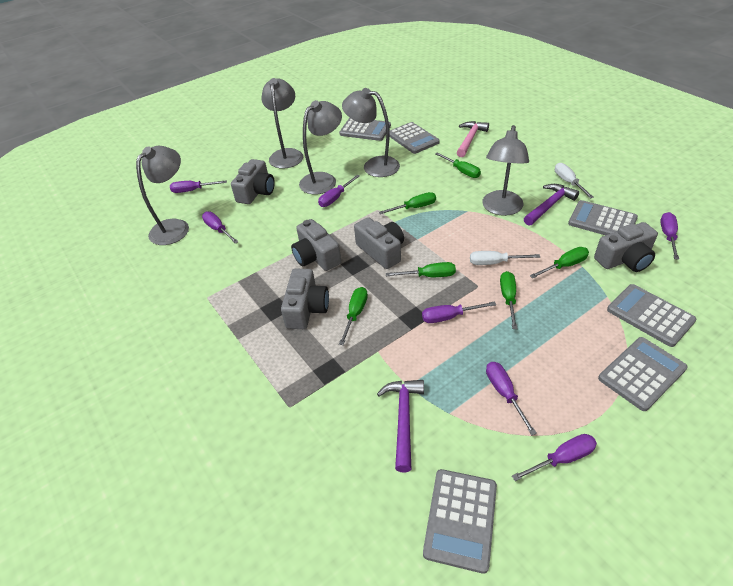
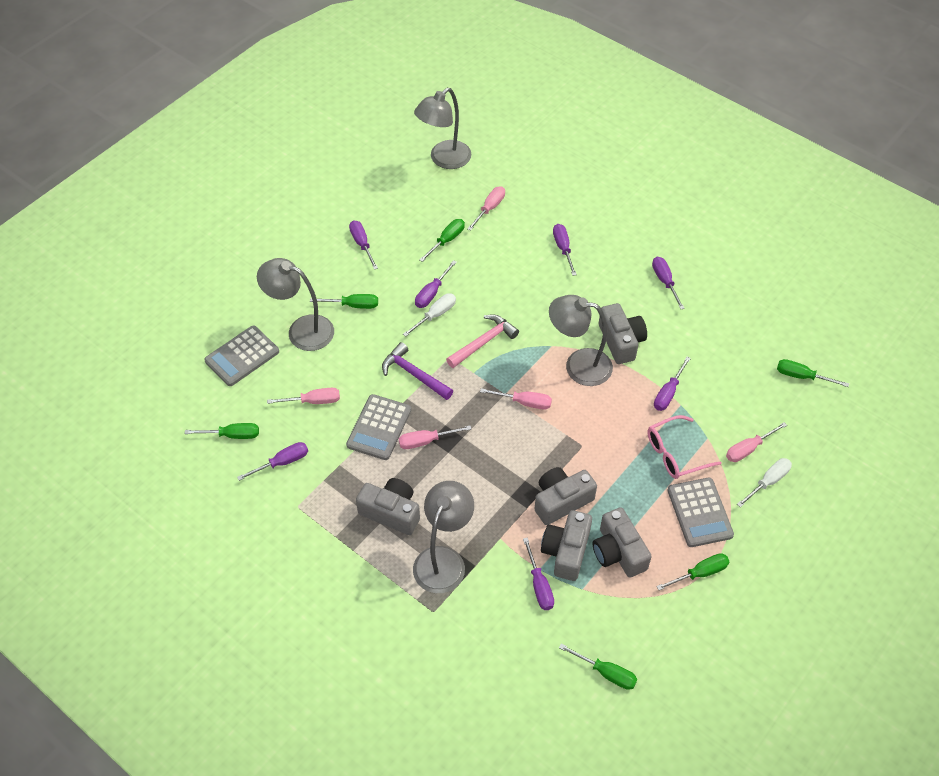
grey calculator: 6 -> 3
grey lamp: 5 -> 4
pink glasses: 0 -> 1
pink screwdriver: 0 -> 5
purple hammer: 2 -> 1

